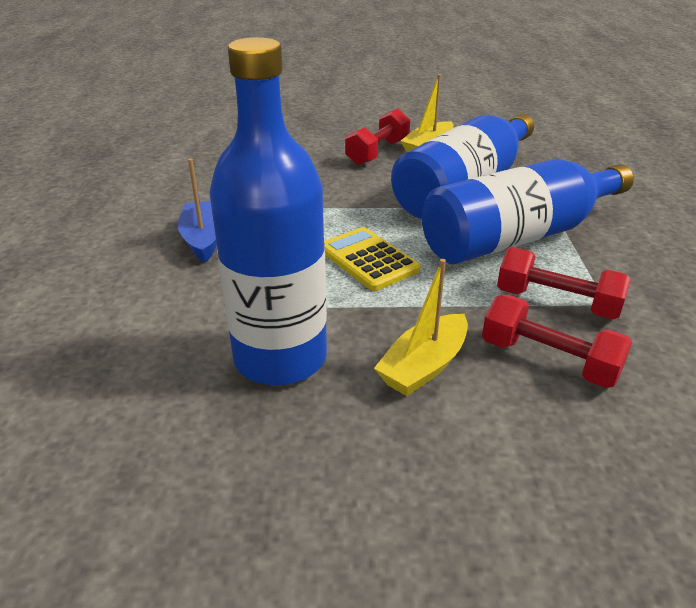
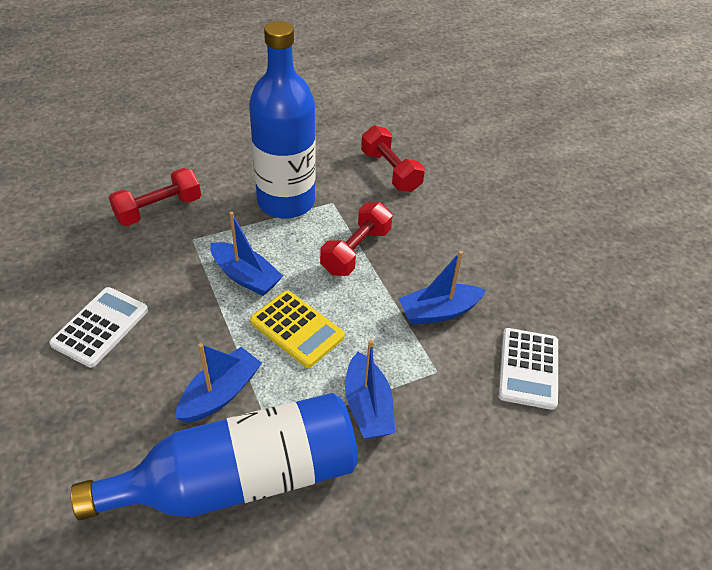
blue boat: 1 -> 4
blue bottle: 3 -> 2
white calculator: 0 -> 2
yellow boat: 2 -> 0

